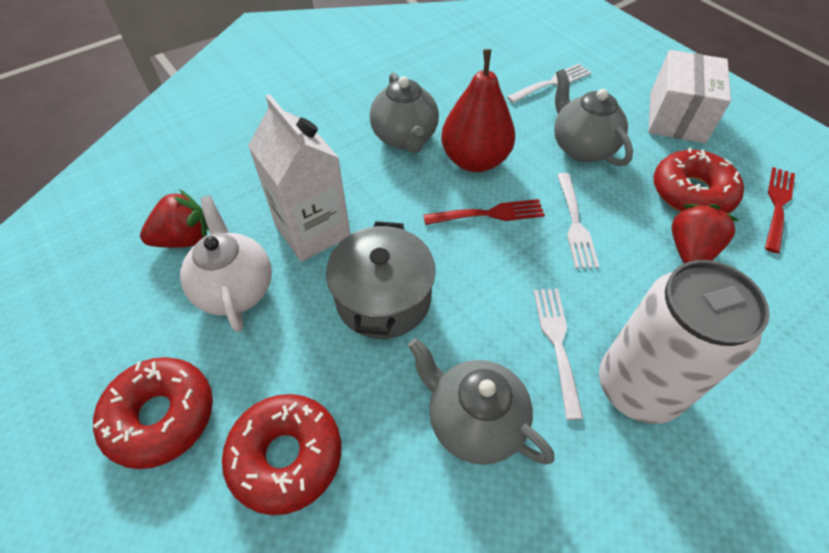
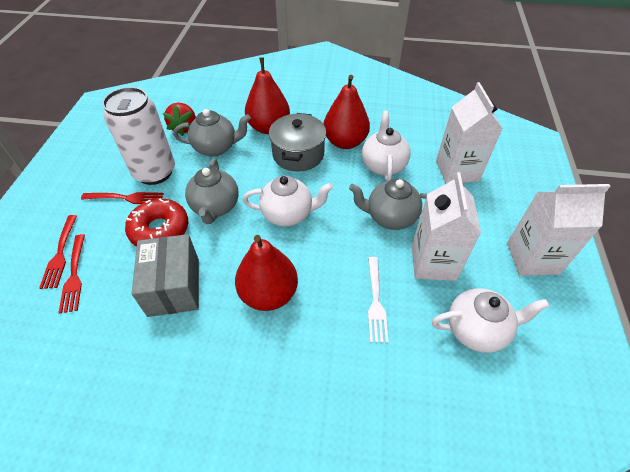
grey box: 0 -> 1
red donut: 3 -> 1
red fork: 2 -> 3
red pear: 1 -> 3
red strawberry: 2 -> 1
white box: 1 -> 0
white carton: 1 -> 3
white fork: 3 -> 1
white teapot: 1 -> 3

